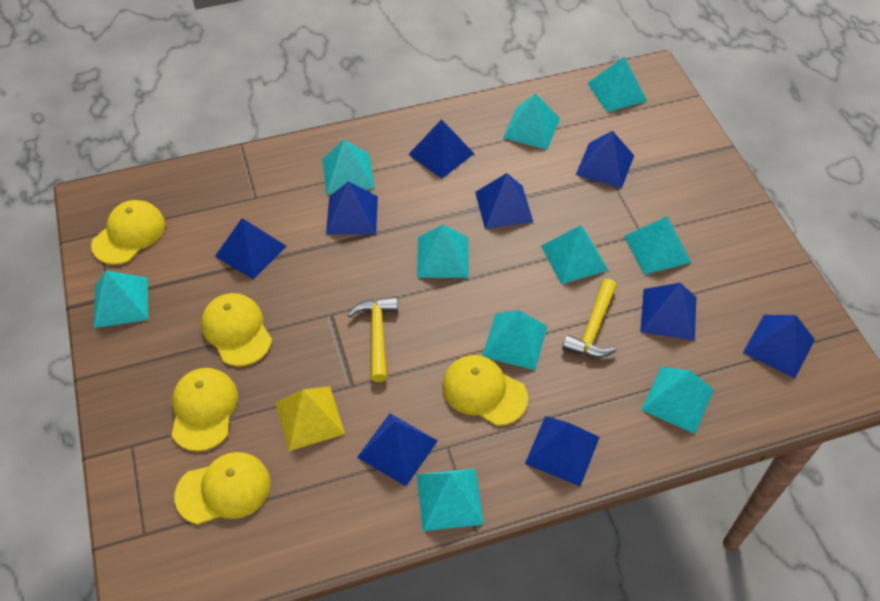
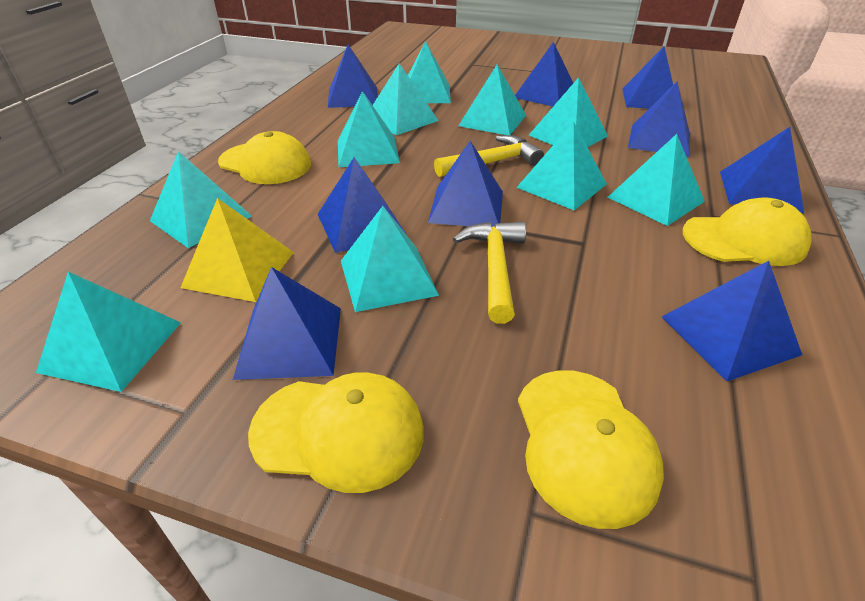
yellow cap: 5 -> 4

